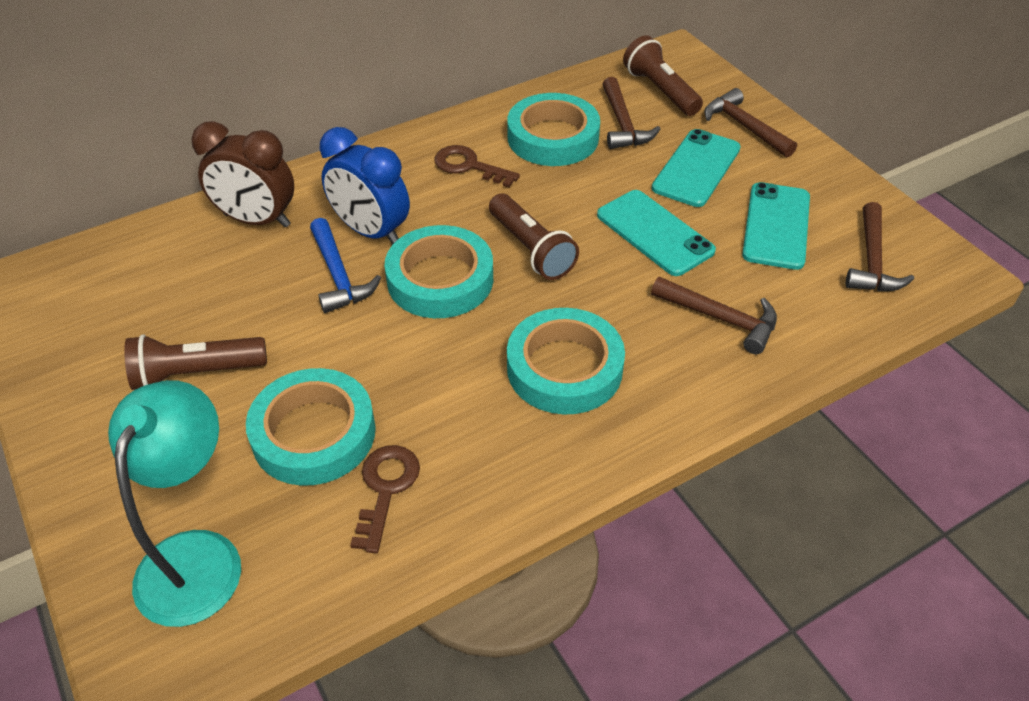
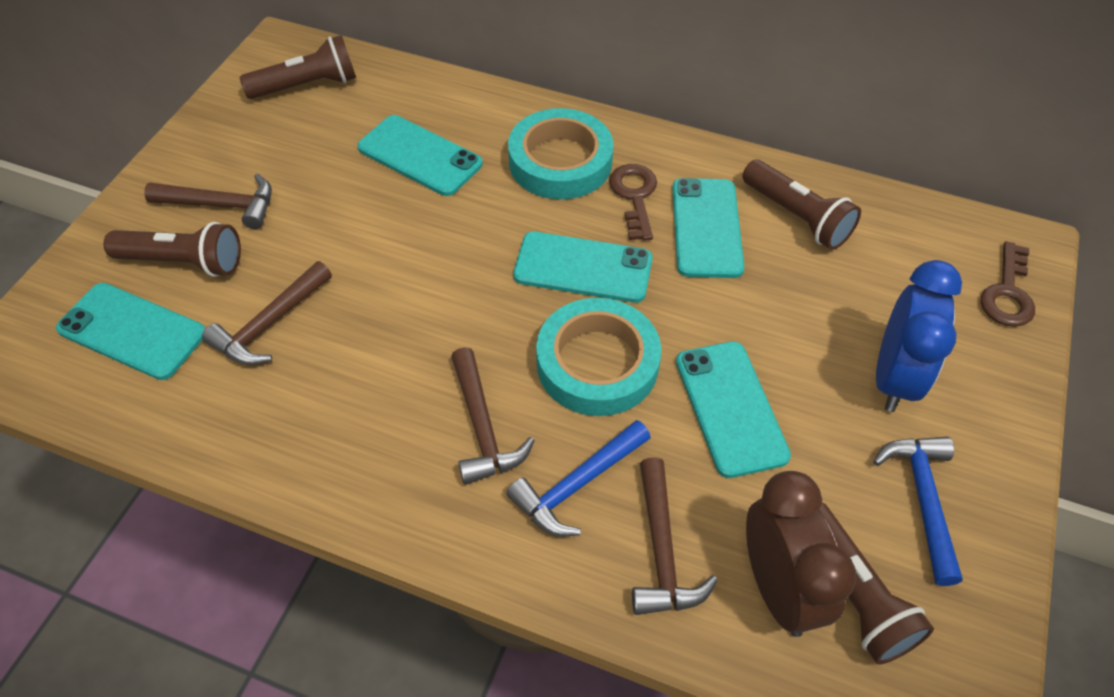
blue hammer: 1 -> 2
brown flashlight: 3 -> 4
turquoise lamp: 1 -> 0
turquoise phone: 3 -> 5
turquoise tape: 4 -> 2

